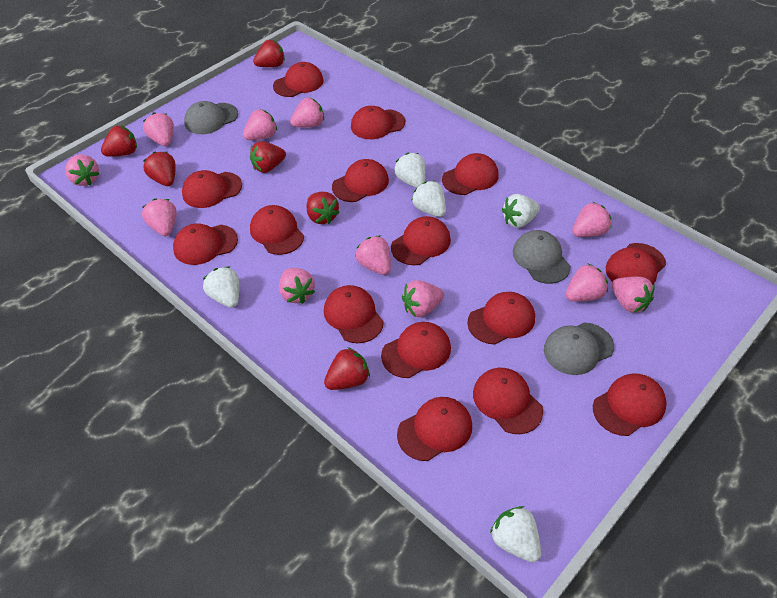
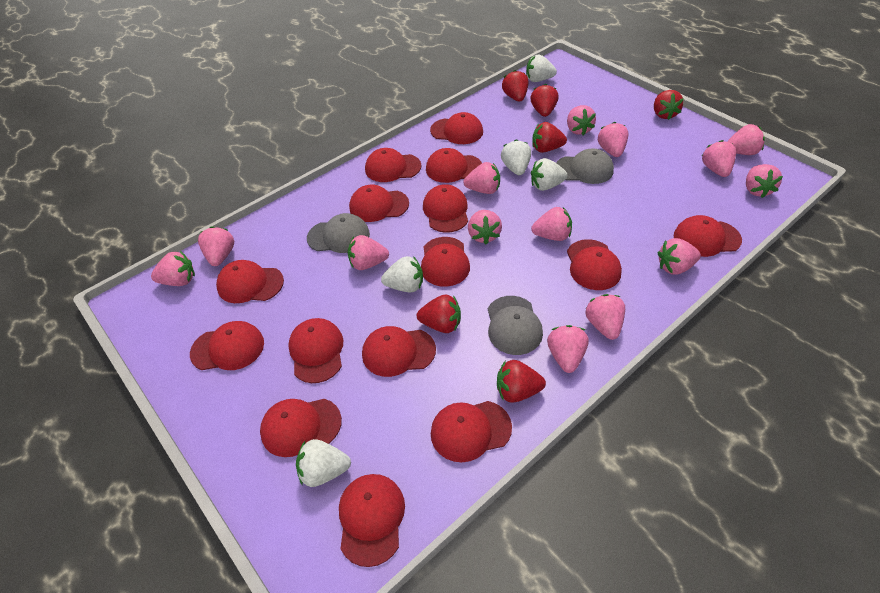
pink strawberry: 11 -> 14

